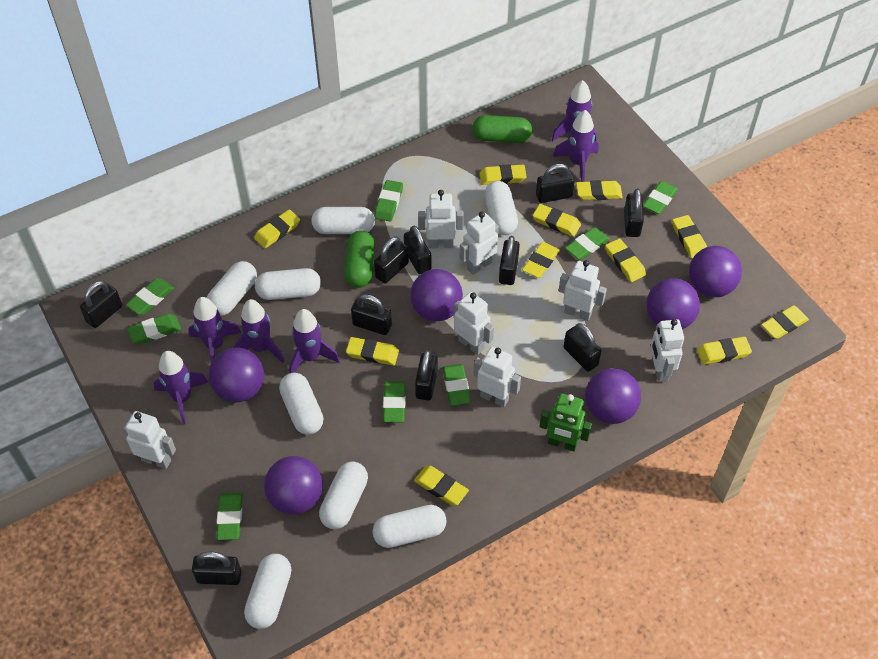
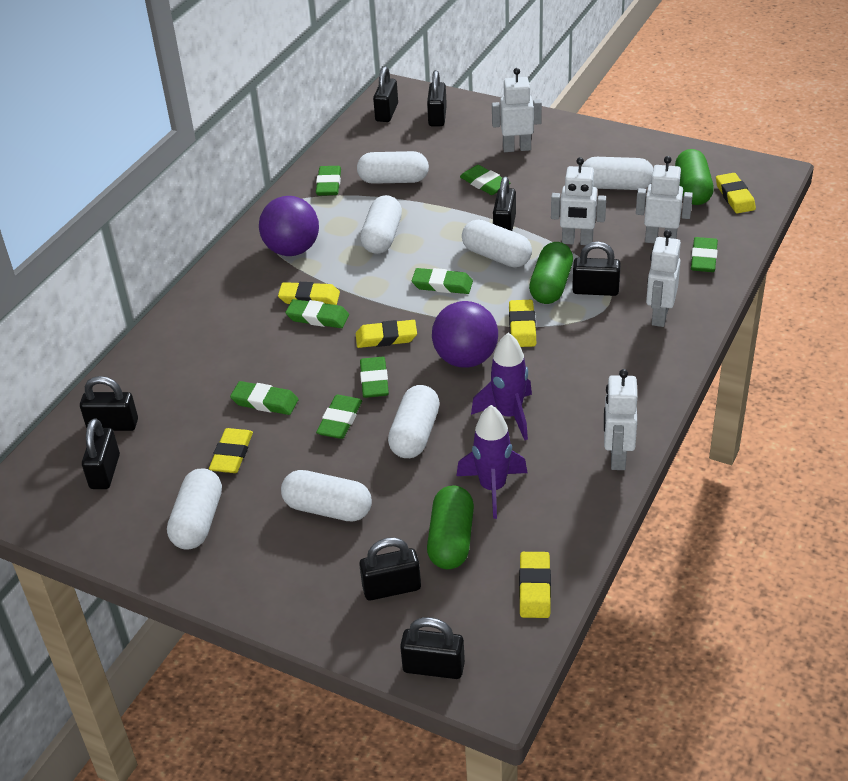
black padlock: 10 -> 8
green capsule: 2 -> 3
green robot: 1 -> 0
purple ball: 6 -> 2
purple rocket: 6 -> 2
white capsule: 8 -> 7
white robot: 7 -> 5
yellow eraser: 11 -> 6

